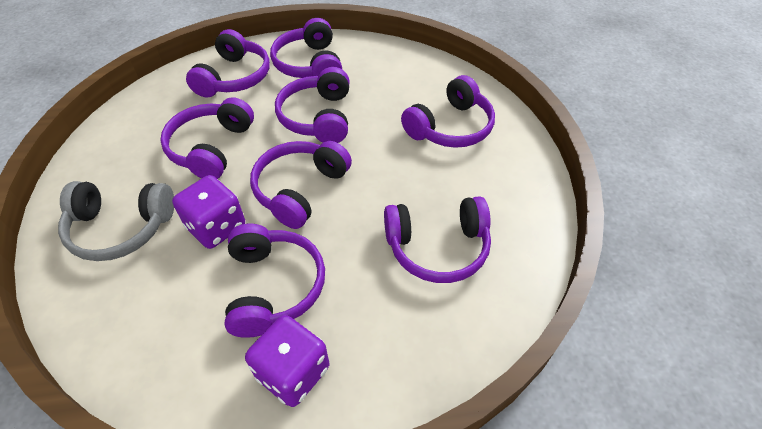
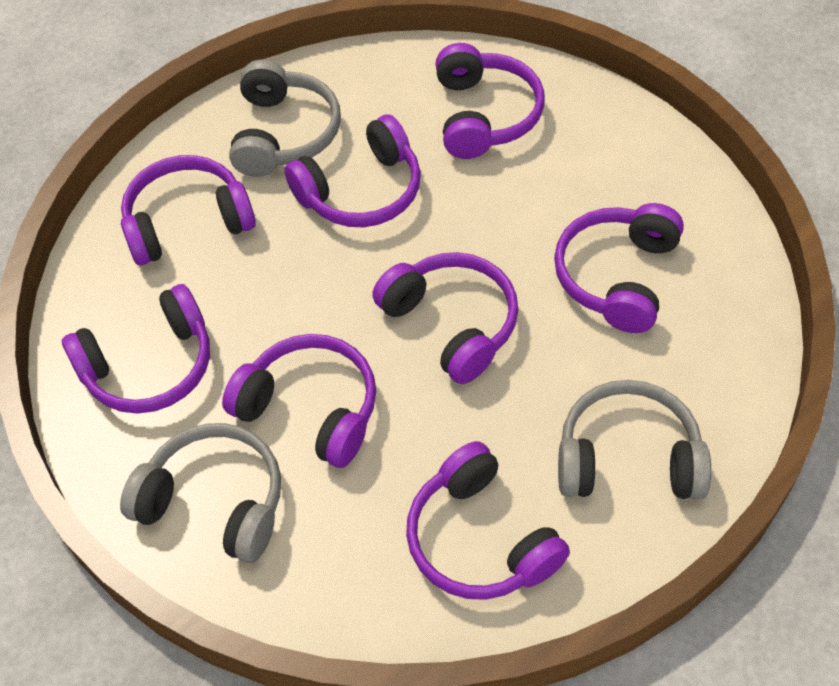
grey headphones: 1 -> 3
purple dice: 2 -> 0

